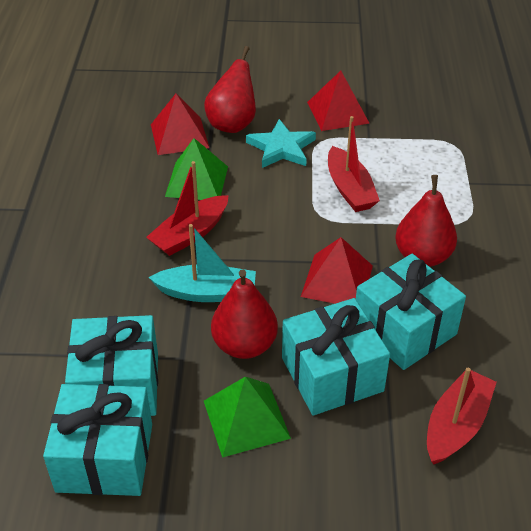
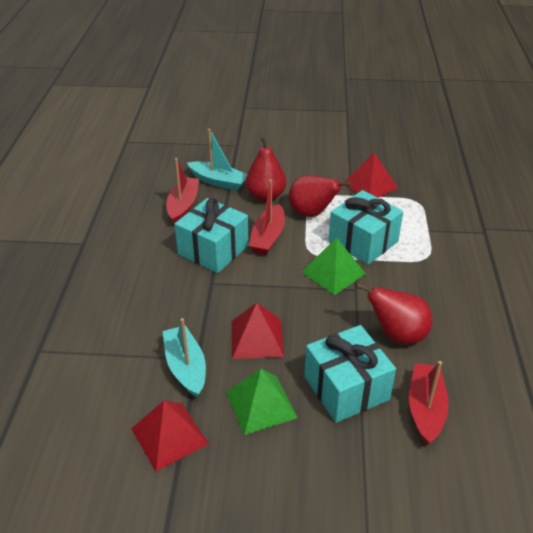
turquoise boat: 1 -> 2
turquoise gift: 4 -> 3
turquoise star: 1 -> 0

